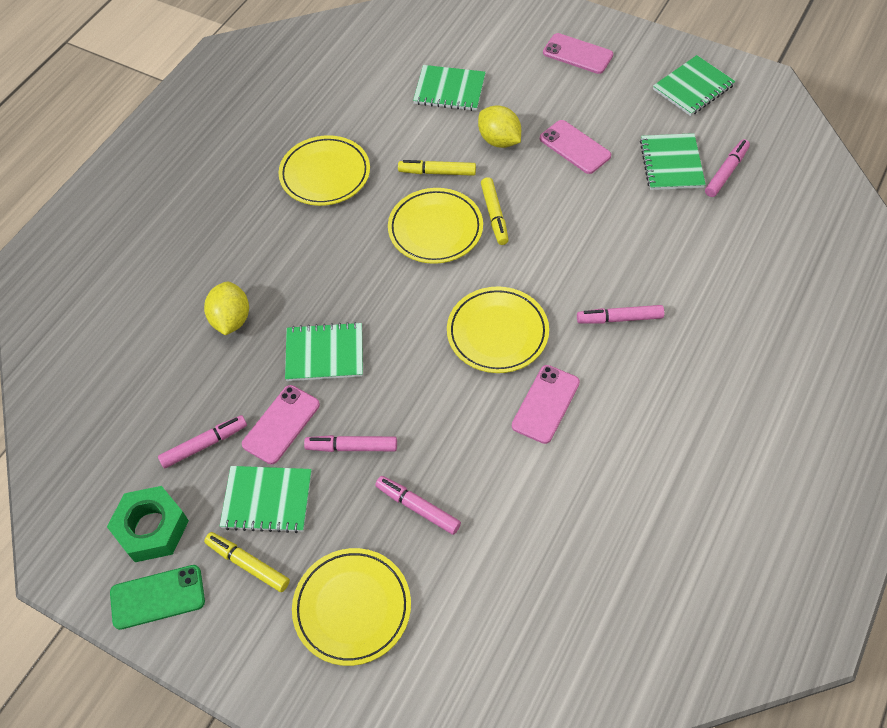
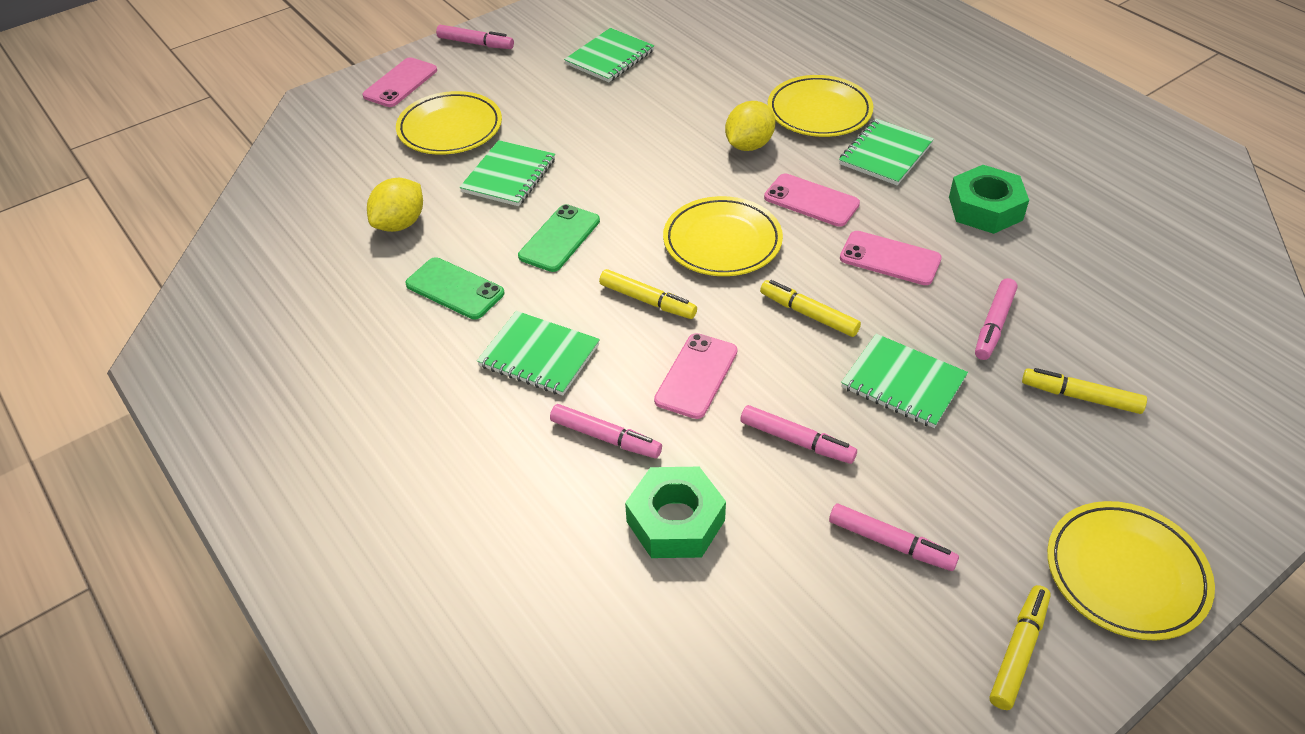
green nut: 1 -> 2
green phone: 1 -> 2
yellow marker: 3 -> 4

